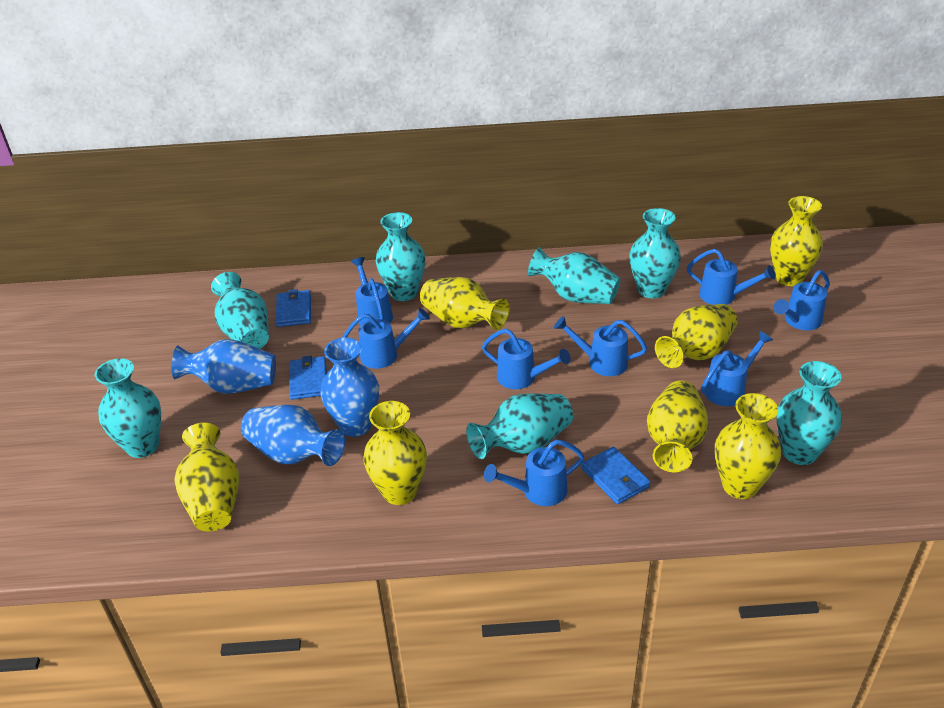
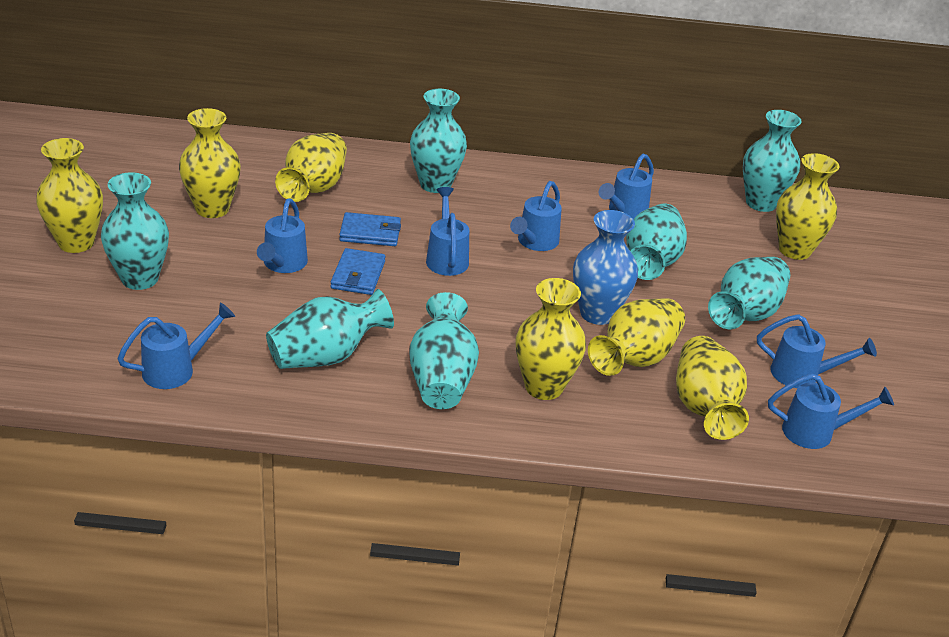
blue vase: 3 -> 1
blue wallet: 3 -> 2
blue watering can: 8 -> 7

